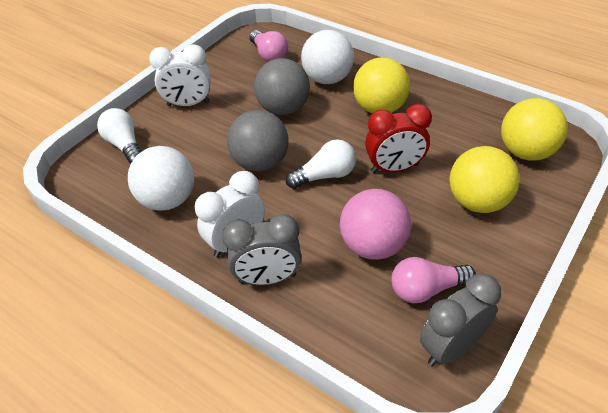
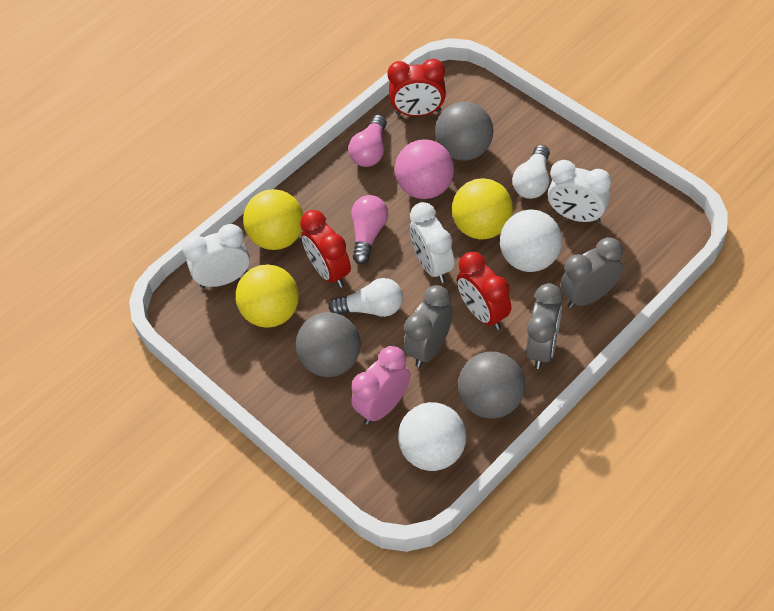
grey ball: 2 -> 3
grey clock: 2 -> 3
pink clock: 0 -> 1
red clock: 1 -> 3
white clock: 2 -> 3

